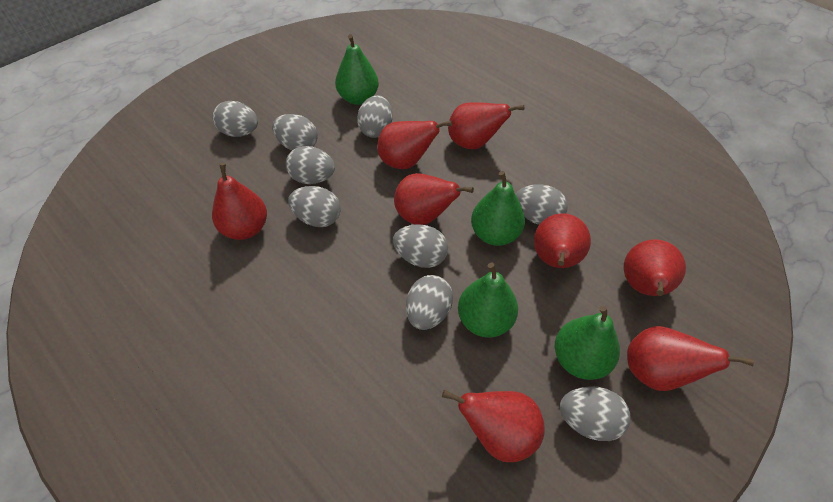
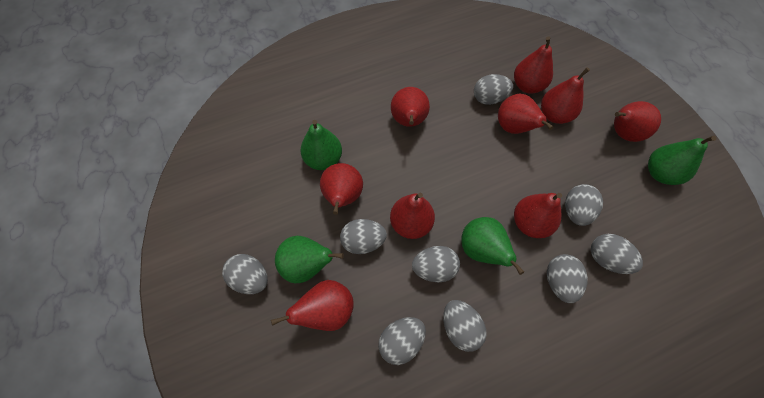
red pear: 8 -> 9

